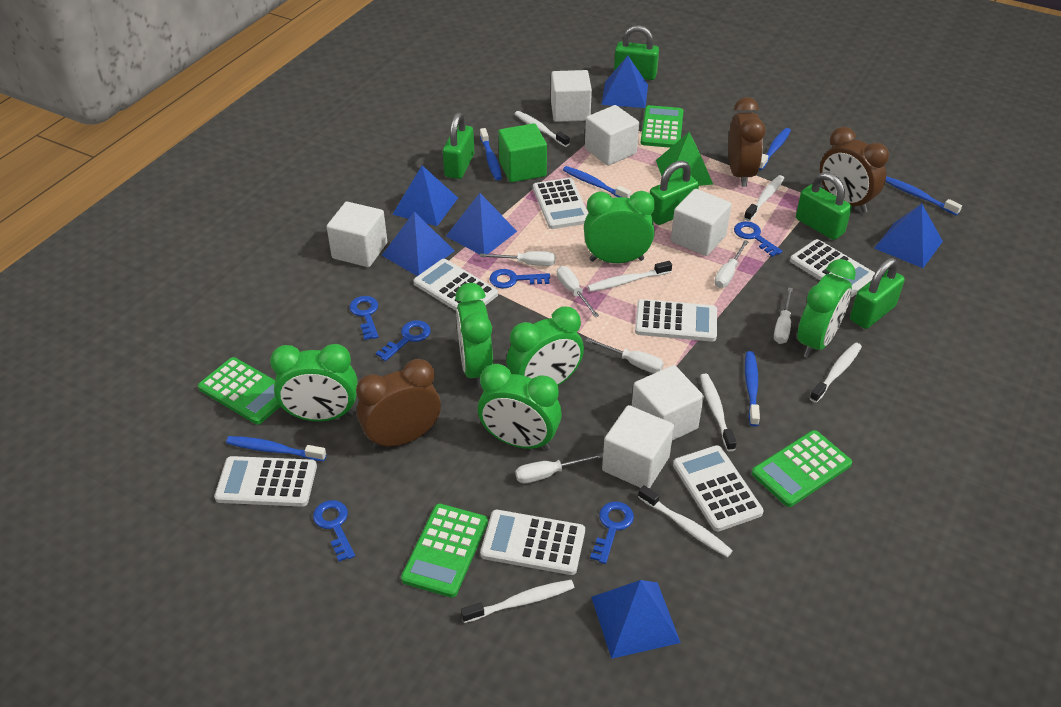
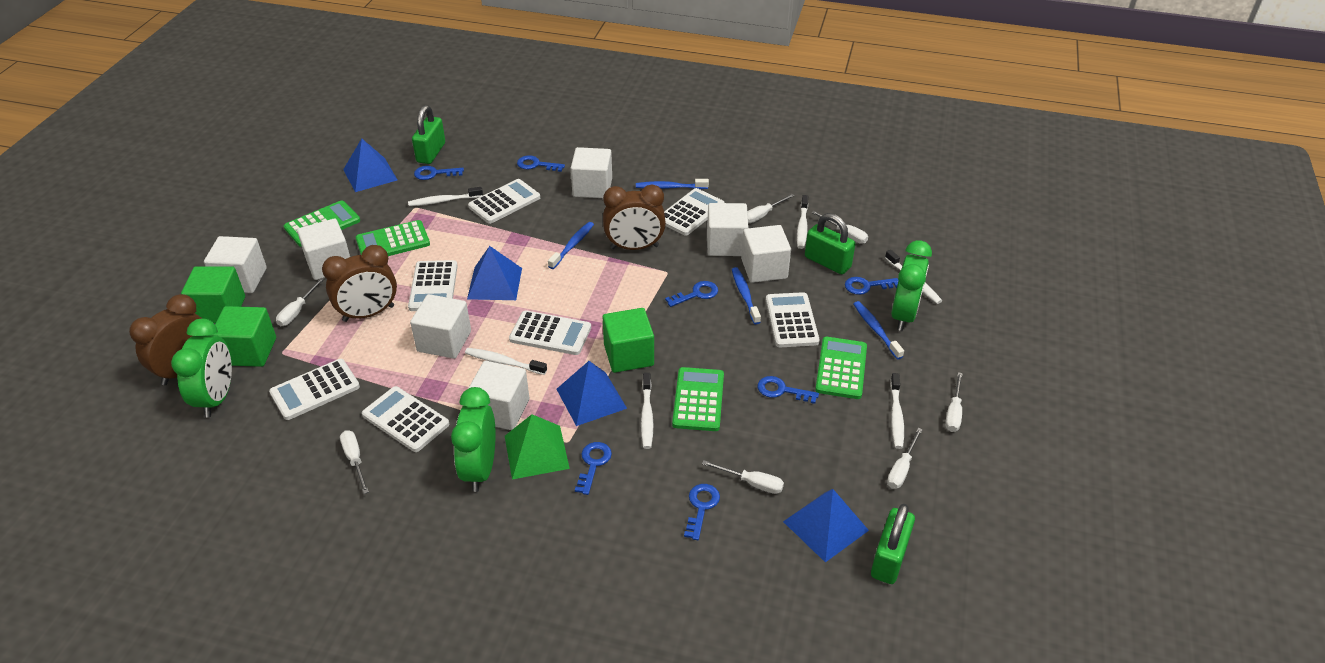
blue key: 6 -> 7
blue pyramid: 6 -> 4
blue toothbrush: 6 -> 4
green clock: 6 -> 3
green cube: 1 -> 3
green padlock: 5 -> 3
white cube: 6 -> 7
white screwdriver: 6 -> 7
white toothbrush: 7 -> 6

